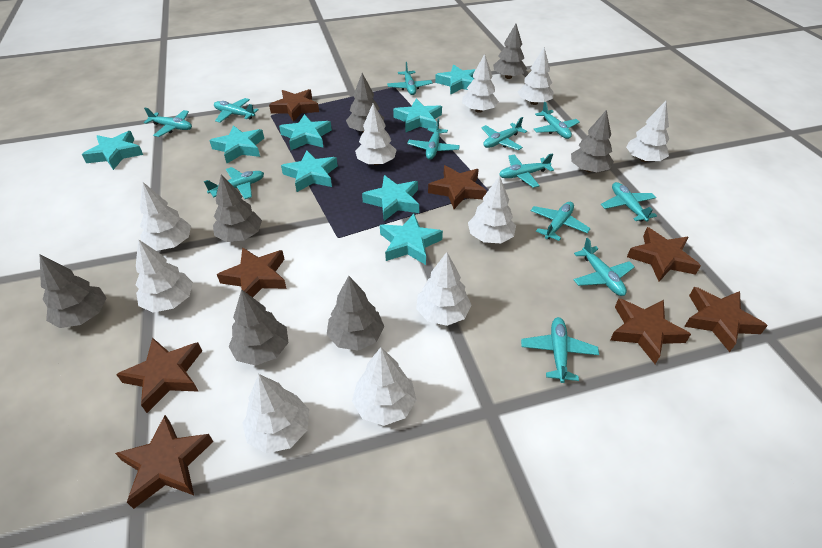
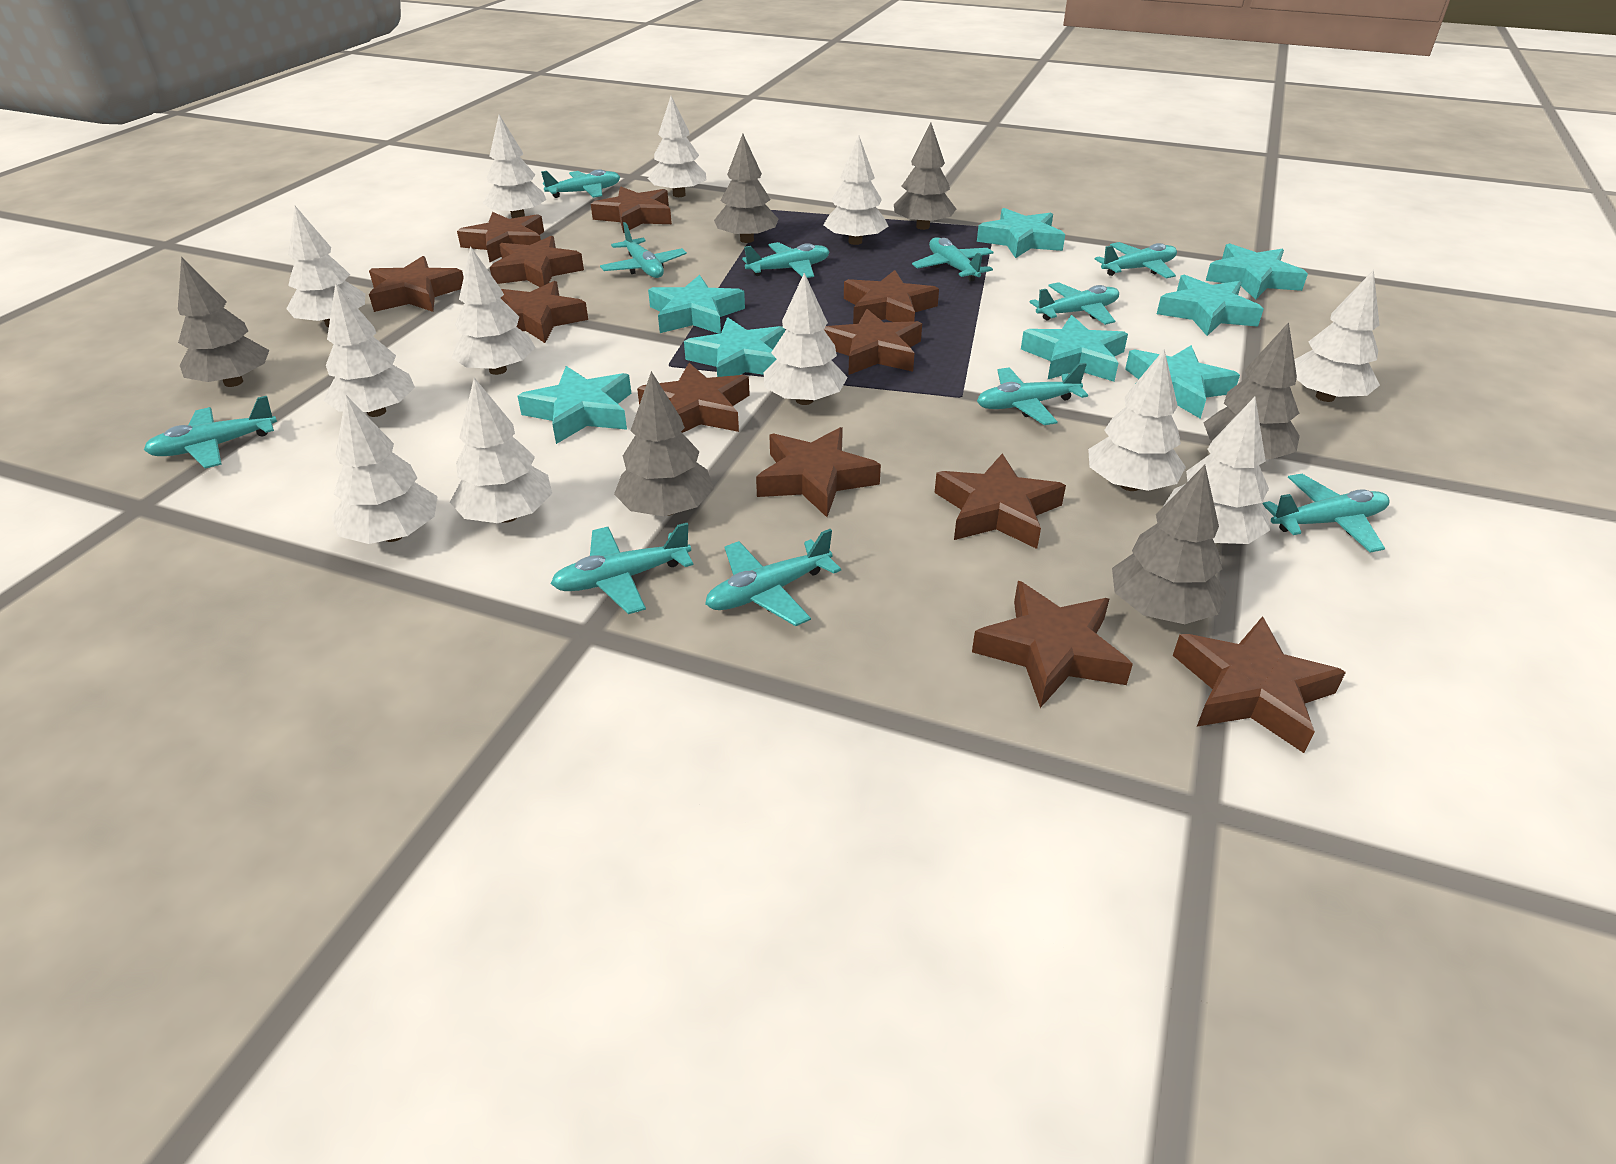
brown star: 8 -> 12
grey tree: 7 -> 6
turquoise plane: 12 -> 11
white tree: 10 -> 12

